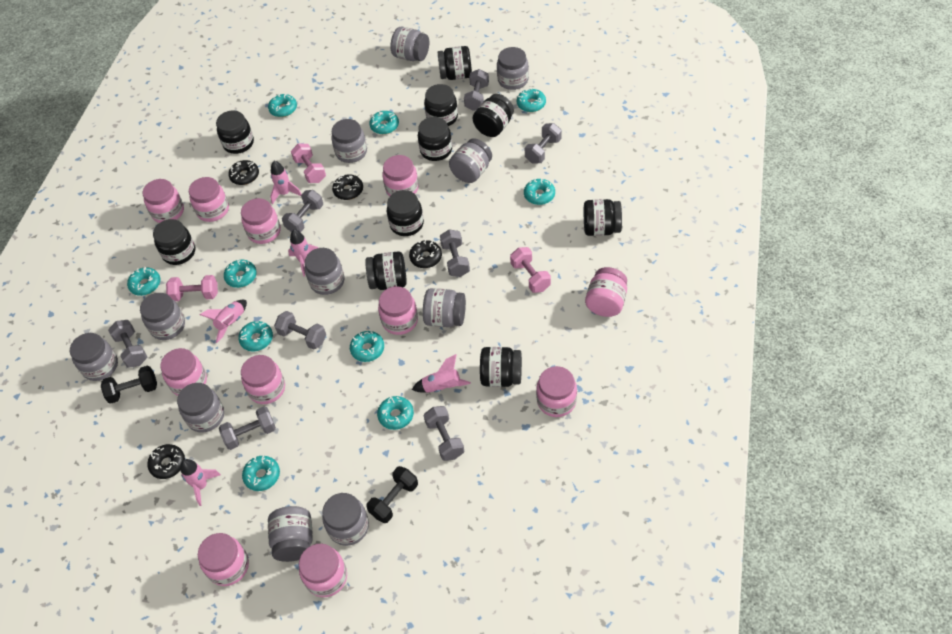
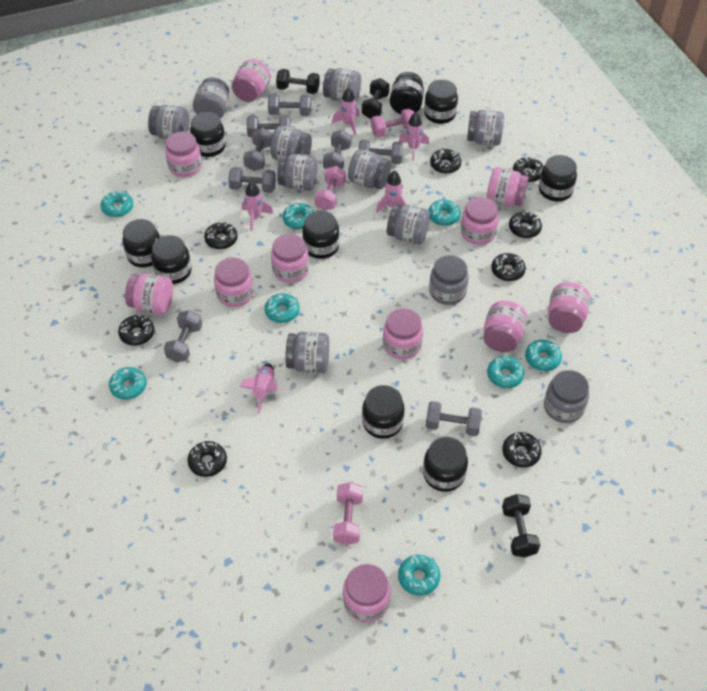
black donut: 4 -> 8
black dumbbell: 2 -> 3
black jar: 10 -> 9
turquoise donut: 10 -> 8

